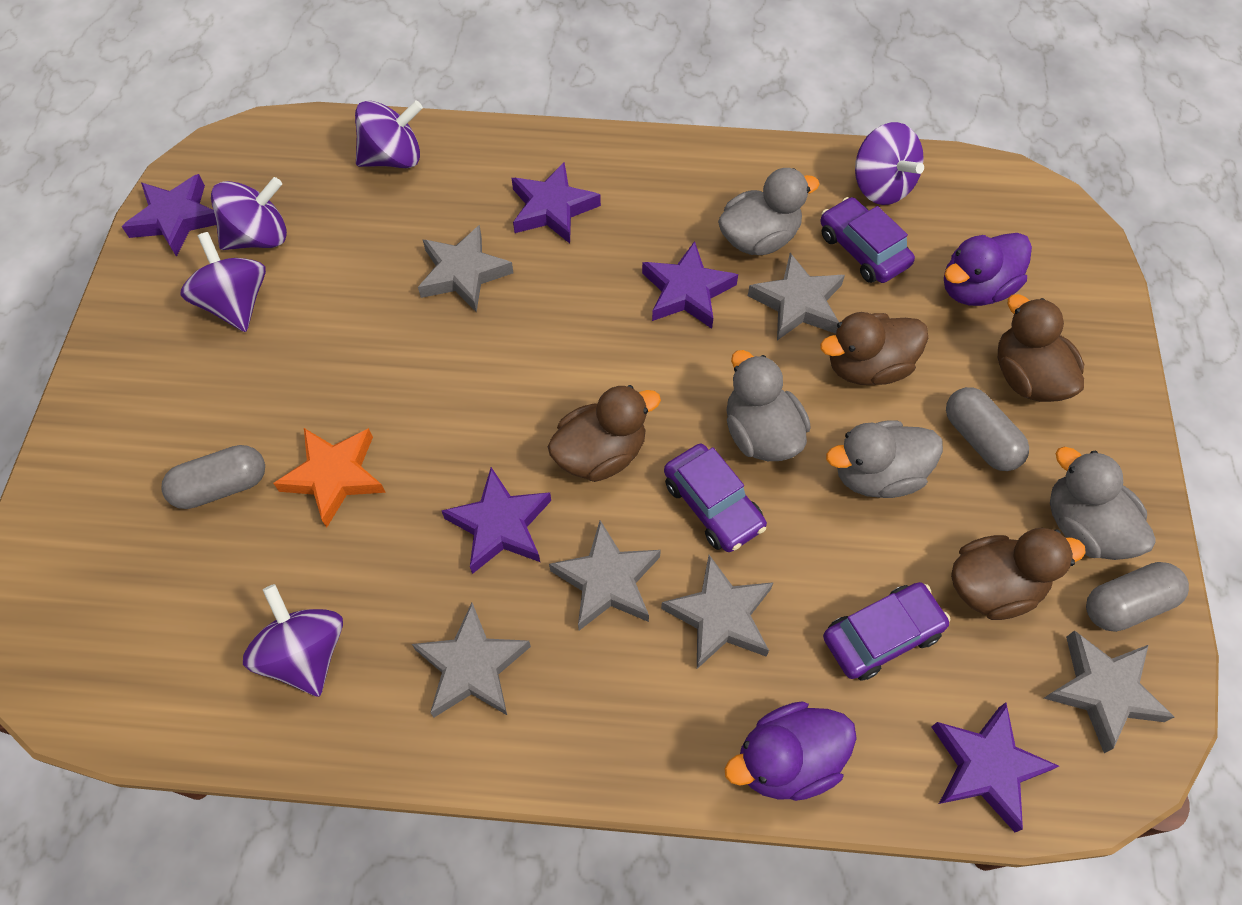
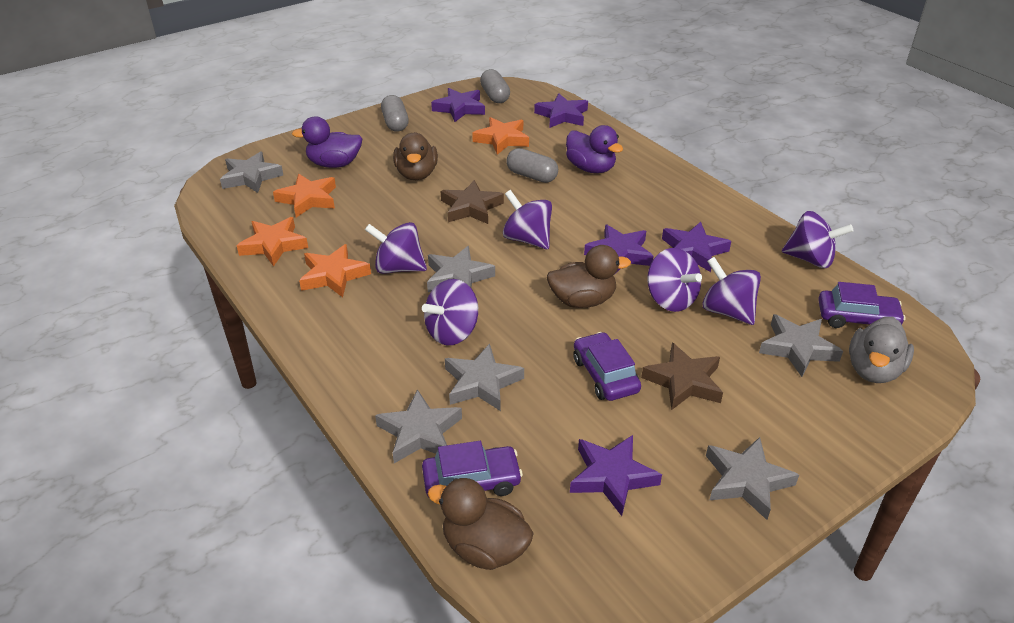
brown duck: 4 -> 3
brown star: 0 -> 2
grey duck: 4 -> 1
orange star: 1 -> 4
purple spinning top: 5 -> 6

